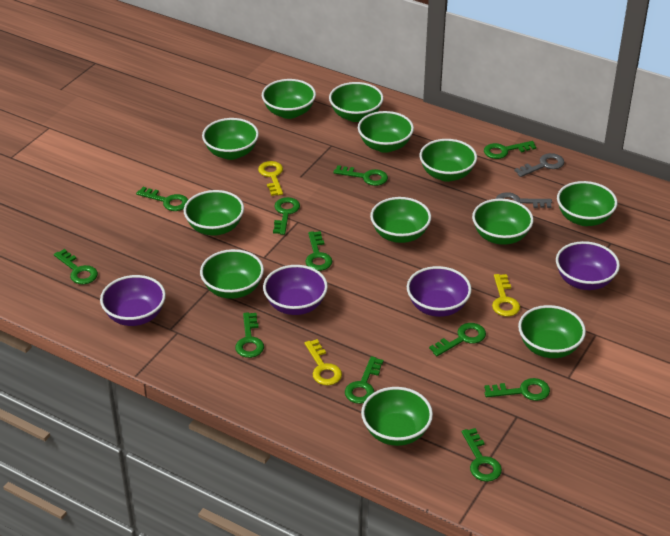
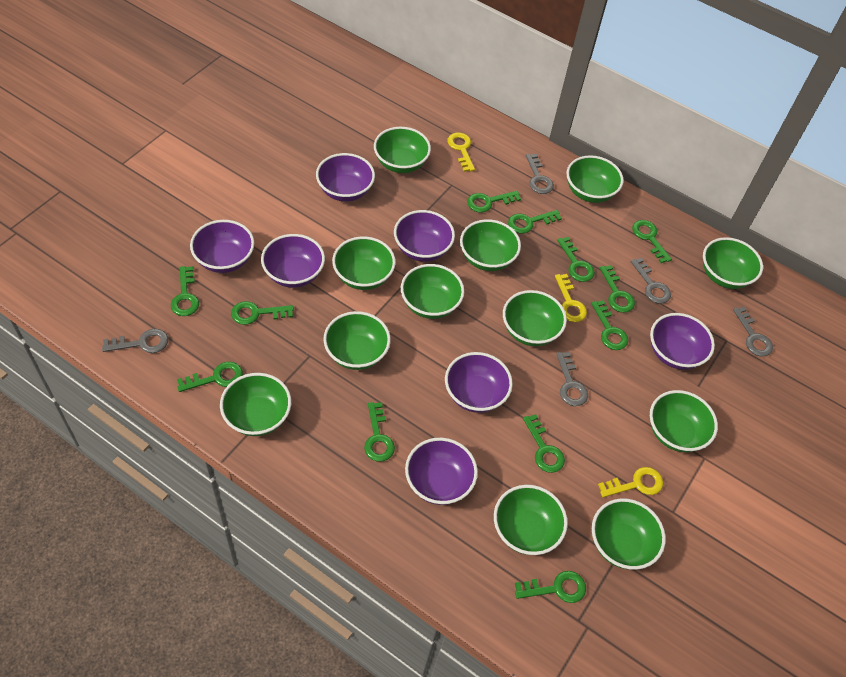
green key: 11 -> 12
grey key: 2 -> 5
purple bowl: 4 -> 7

